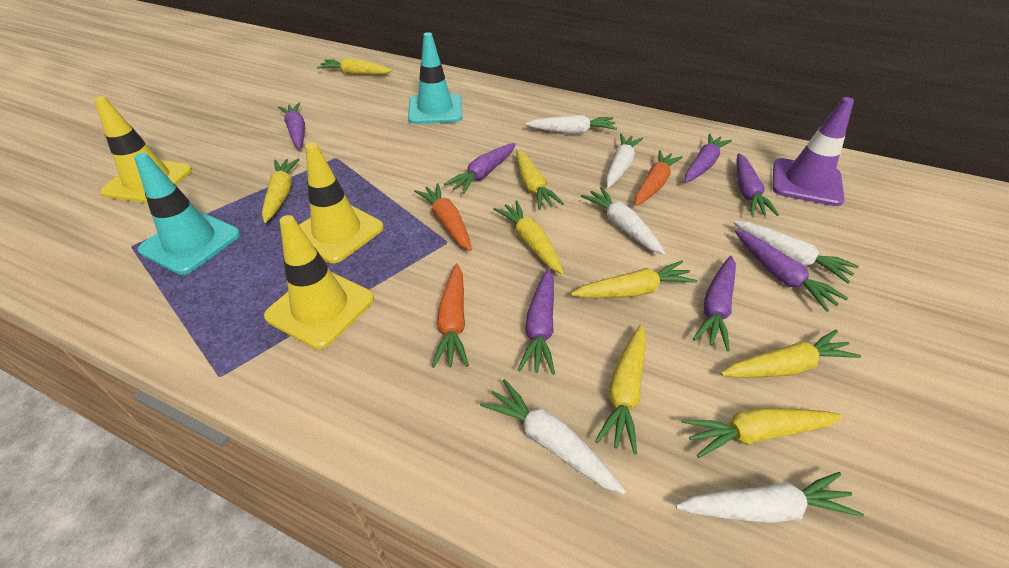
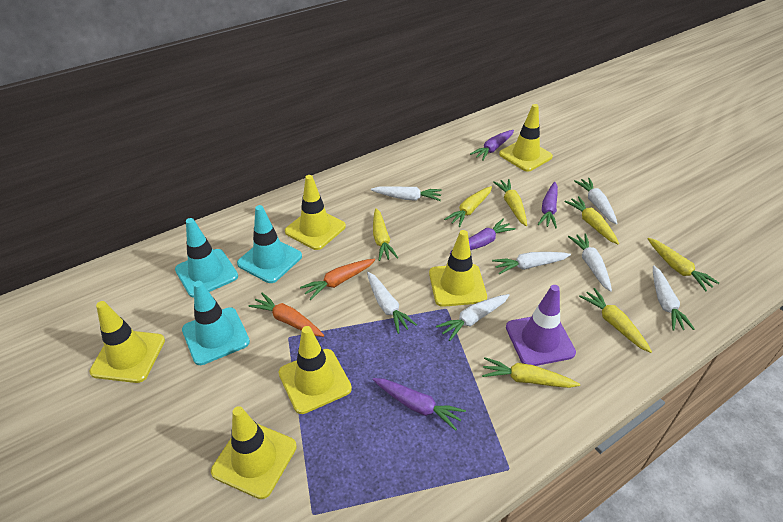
orange carrot: 3 -> 2
purple carrot: 7 -> 4
turquoise traffic cone: 2 -> 3
white carrot: 6 -> 7
yellow carrot: 8 -> 7
yellow traffic cone: 3 -> 6

